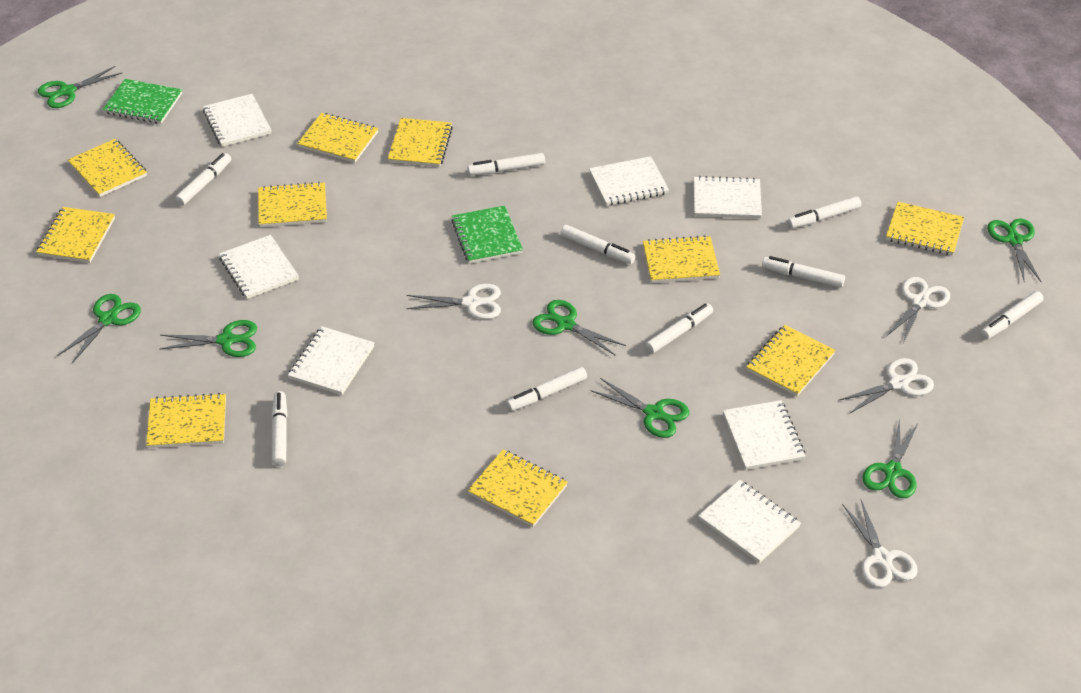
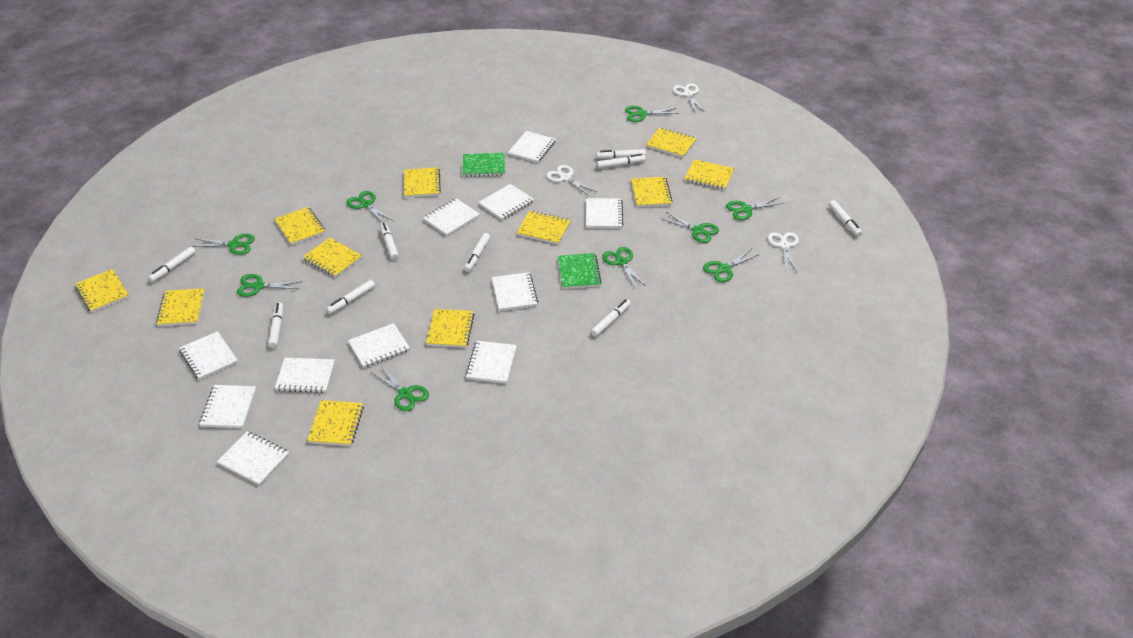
green scissors: 7 -> 9
white notebook: 7 -> 11
white scissors: 4 -> 3
yellow notebook: 10 -> 11

